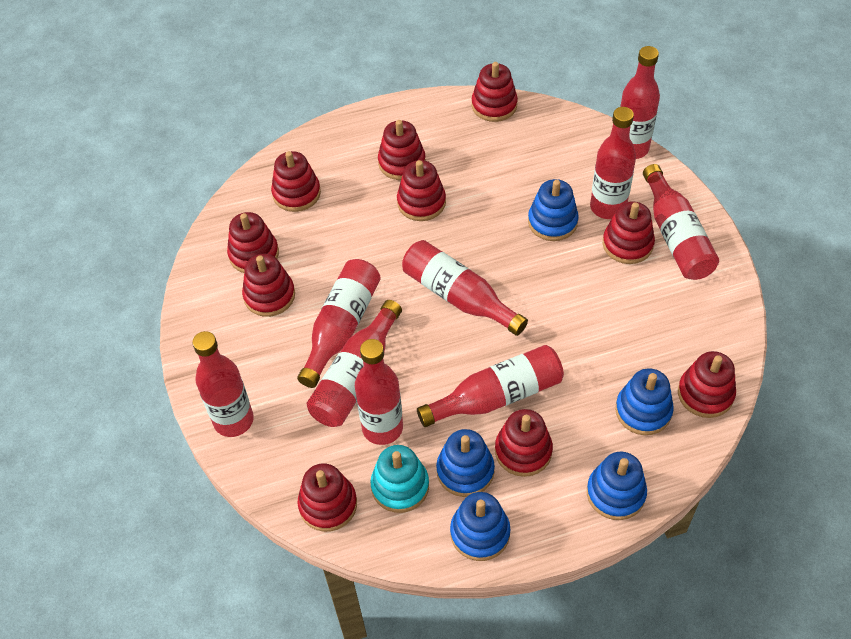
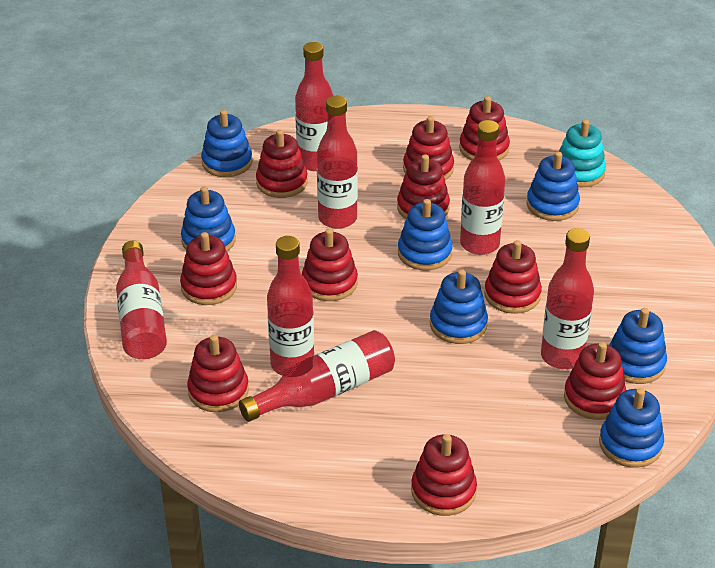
blue stacking toy: 5 -> 7
red bottle: 9 -> 7

